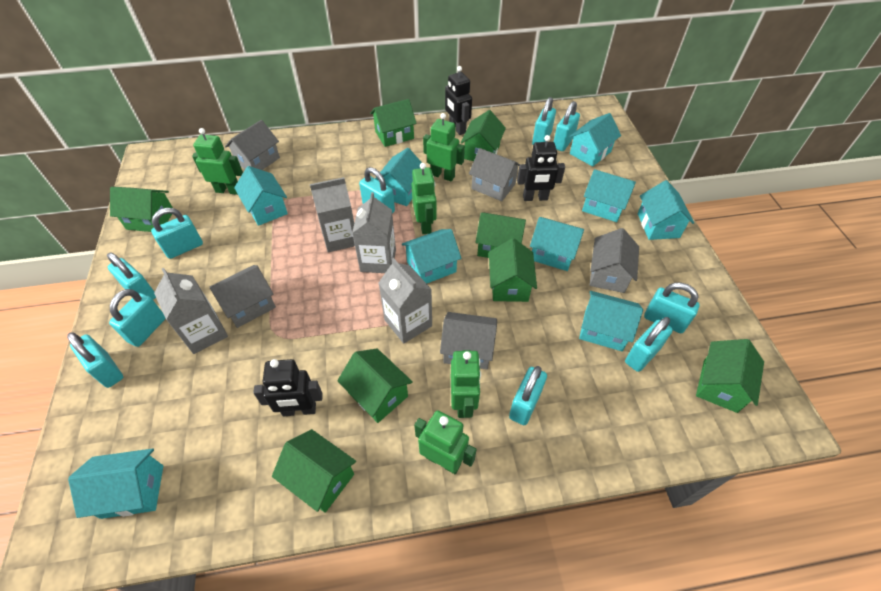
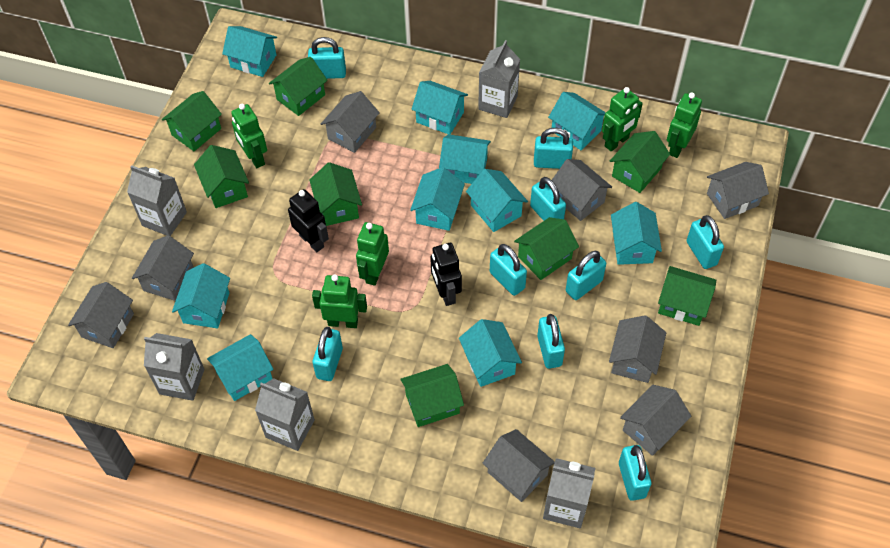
black robot: 3 -> 2
grey carton: 4 -> 5
grey house: 5 -> 8
turquoise house: 9 -> 10
turquoise padlock: 10 -> 9

